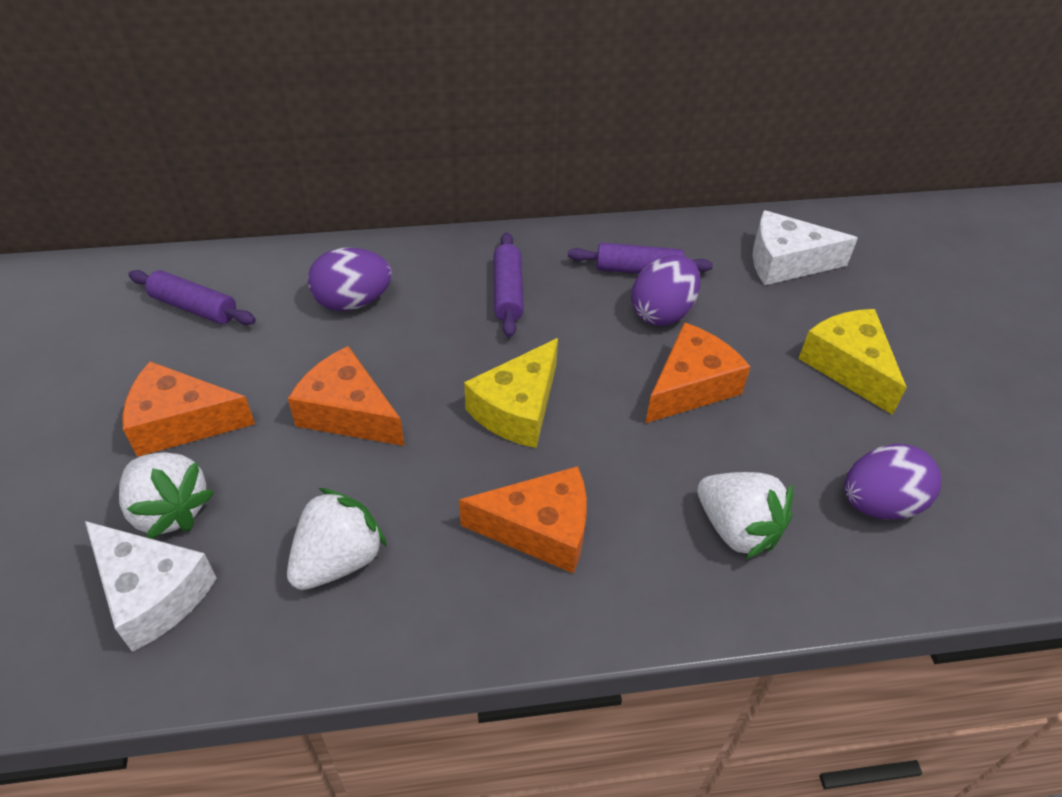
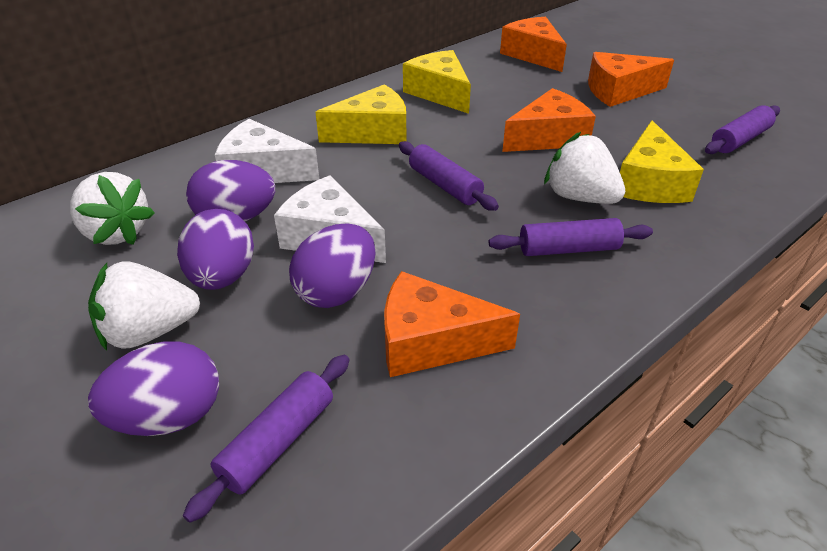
purple egg: 3 -> 4
purple rolling pin: 3 -> 4
yellow cheese: 2 -> 3

